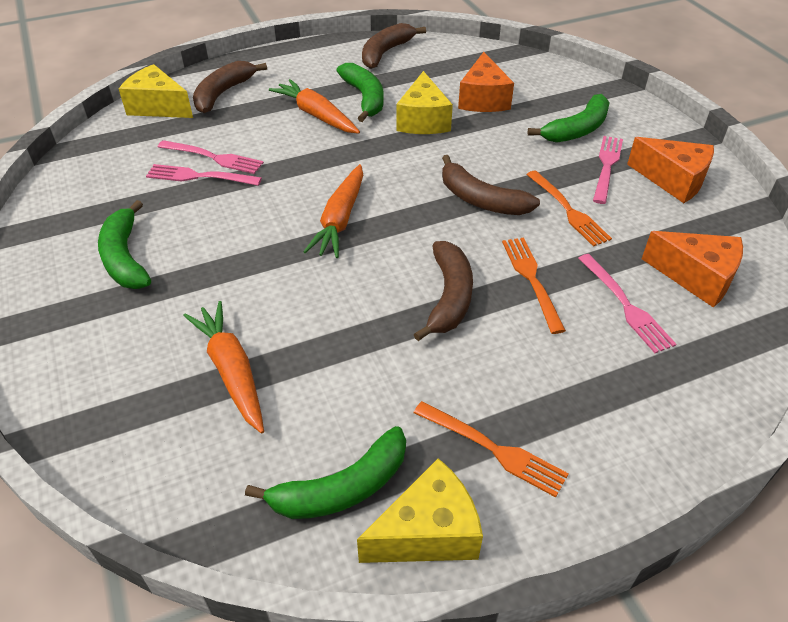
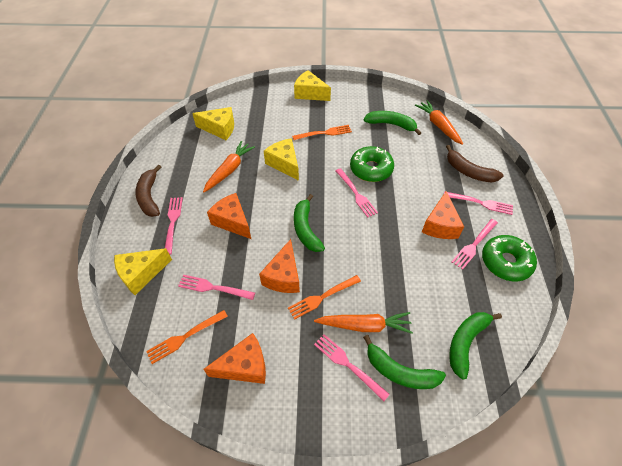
brown banana: 4 -> 2
green donut: 0 -> 2
orange cheese: 3 -> 4
pink fork: 4 -> 6
yellow cheese: 3 -> 4

